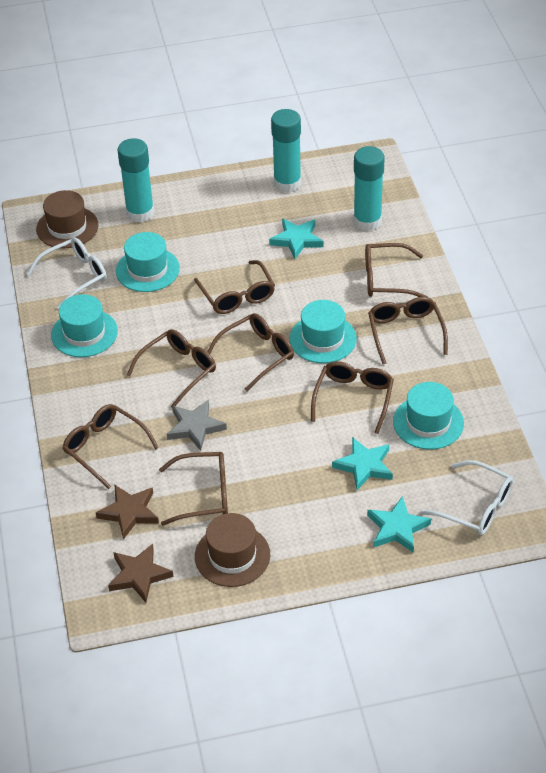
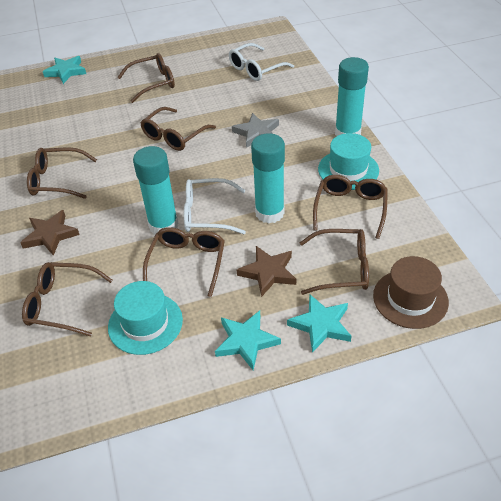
brown glasses: 8 -> 7
brown hat: 2 -> 1
turquoise hat: 4 -> 2

